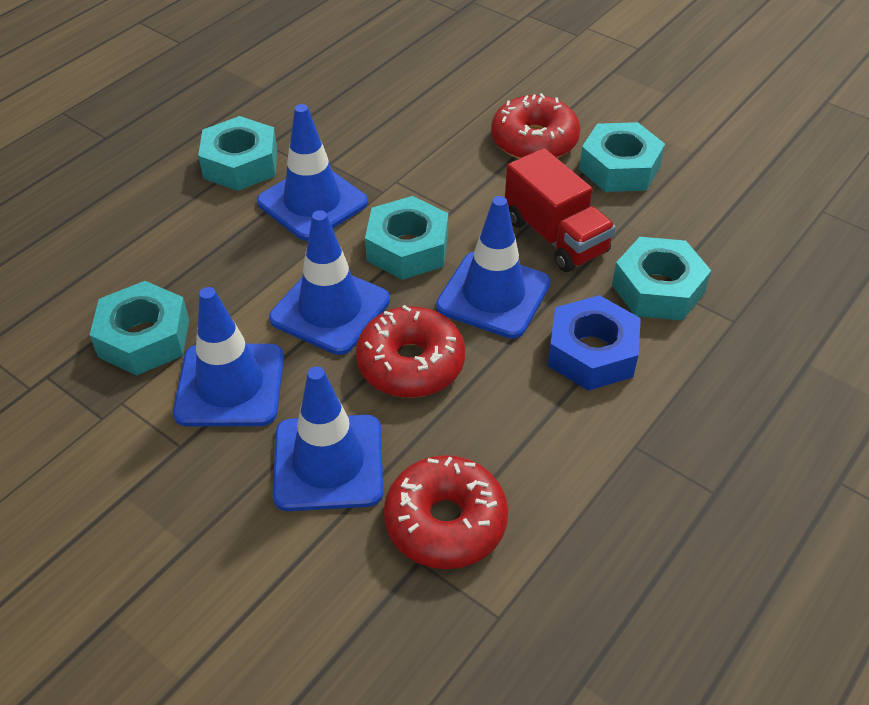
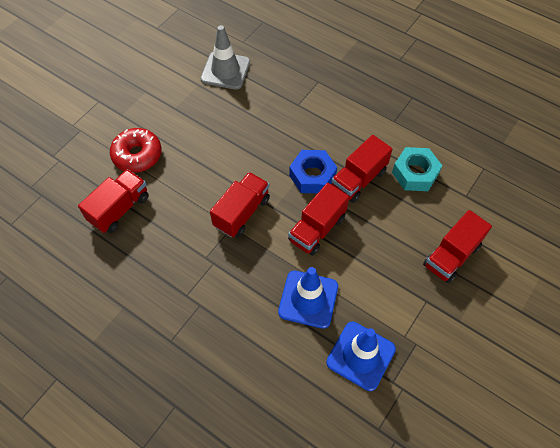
blue traffic cone: 5 -> 2
grey traffic cone: 0 -> 1
red donut: 3 -> 1
red truck: 1 -> 5
turquoise nut: 5 -> 1

